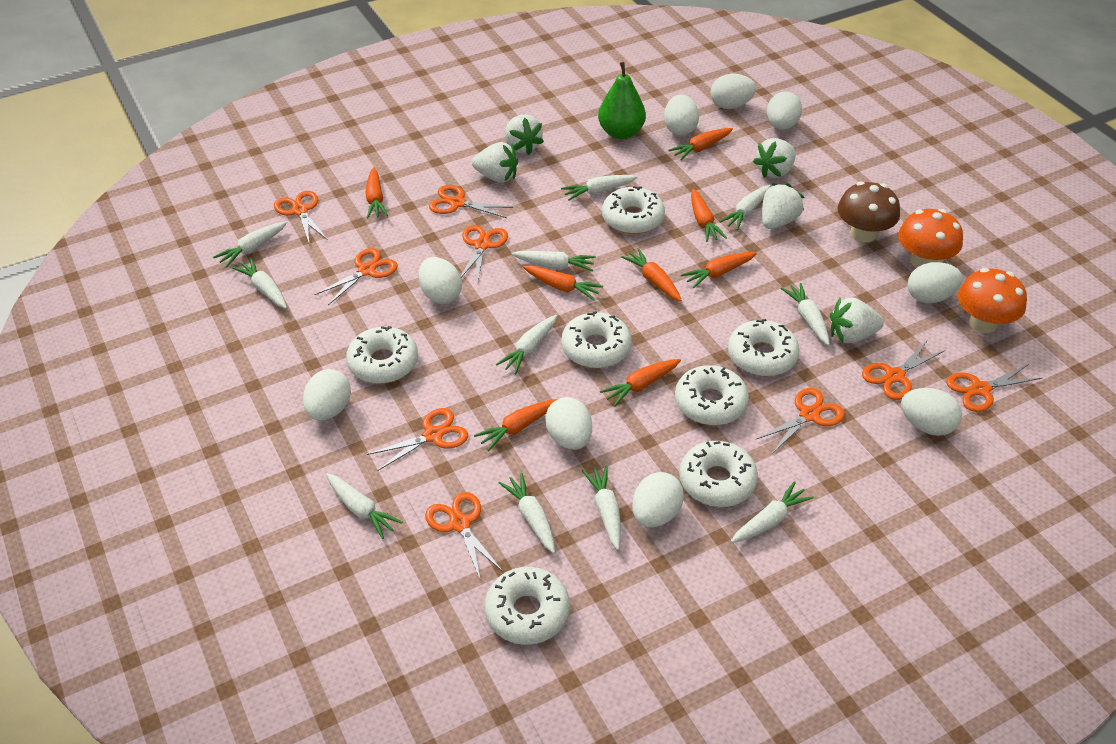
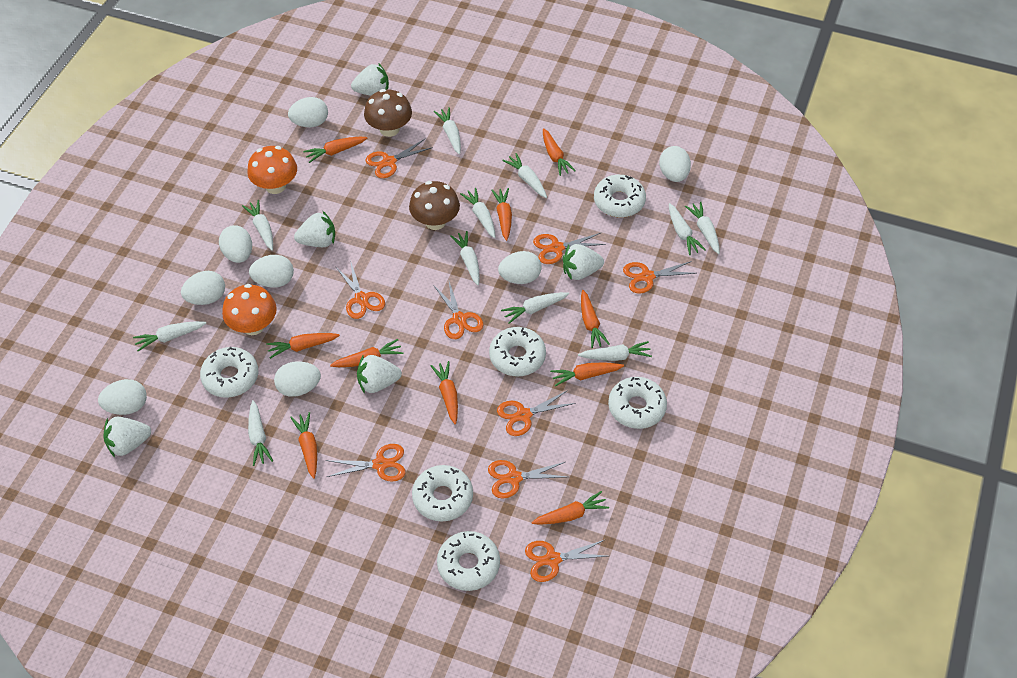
brown mushroom: 1 -> 2
green pear: 1 -> 0
orange carrot: 8 -> 10
white donut: 7 -> 6
white egg: 9 -> 8

